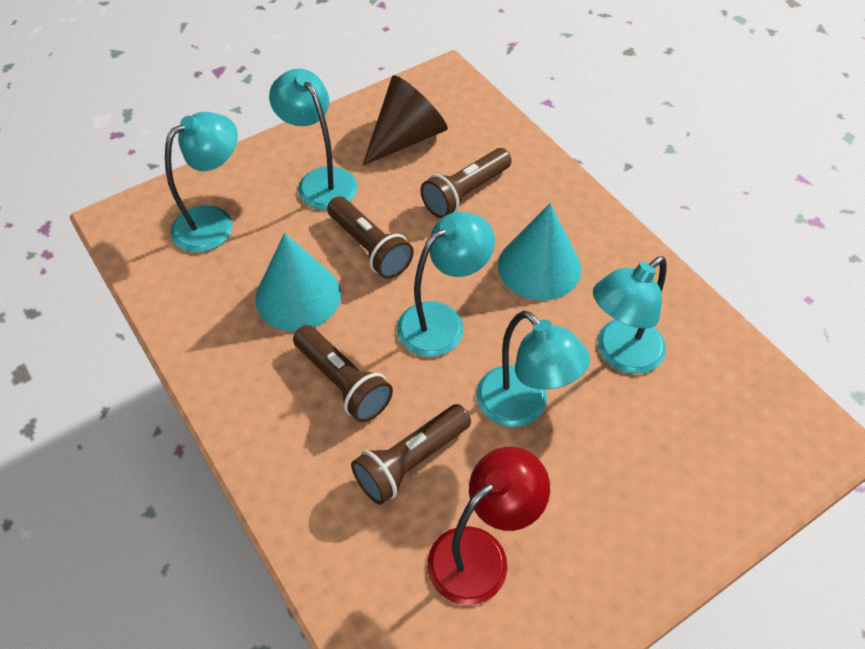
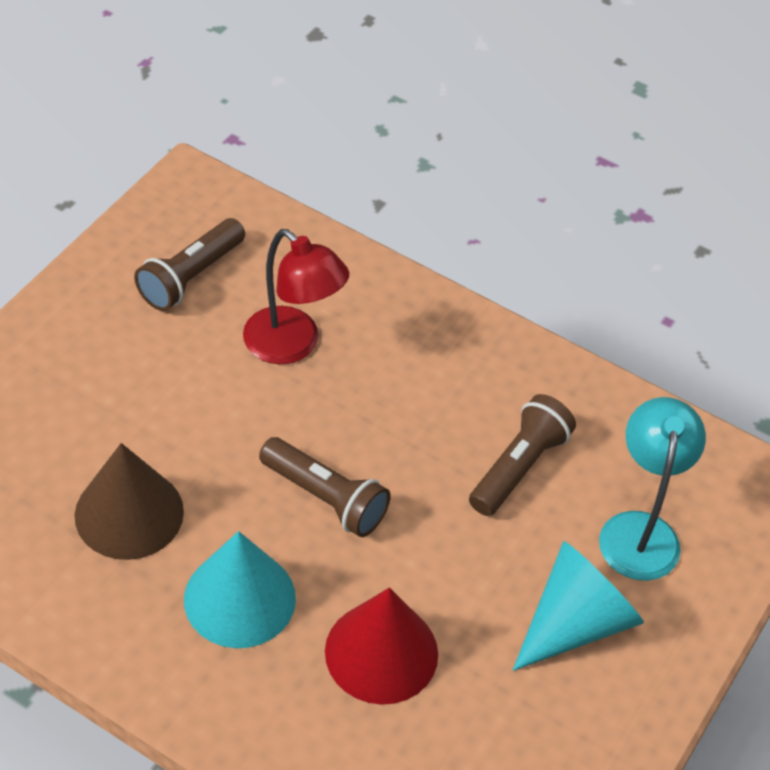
brown flashlight: 4 -> 3
red cone: 0 -> 1
turquoise lamp: 5 -> 1

